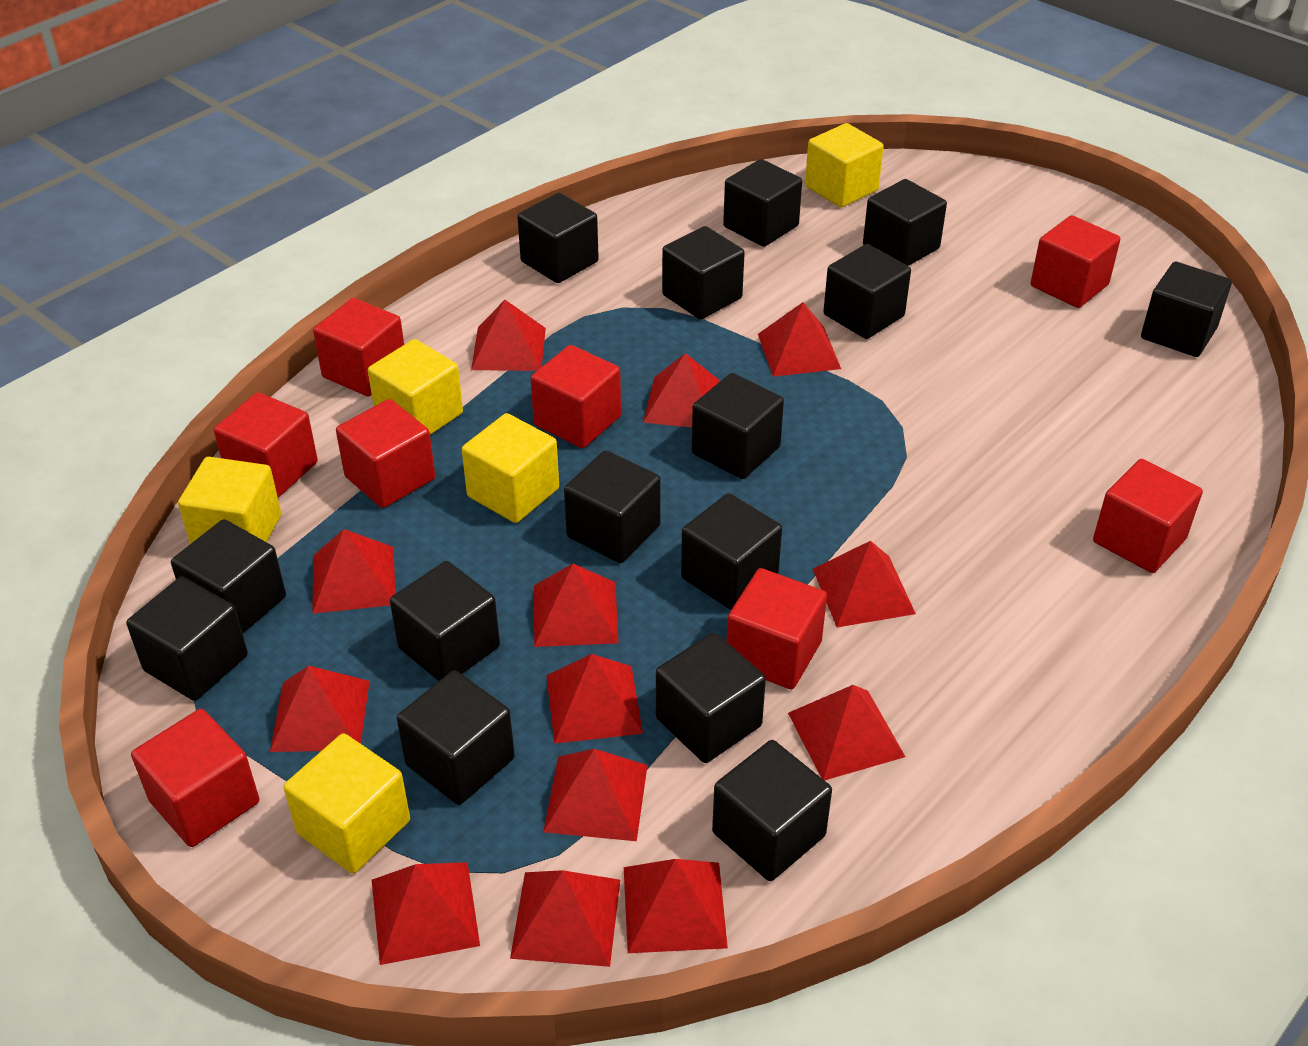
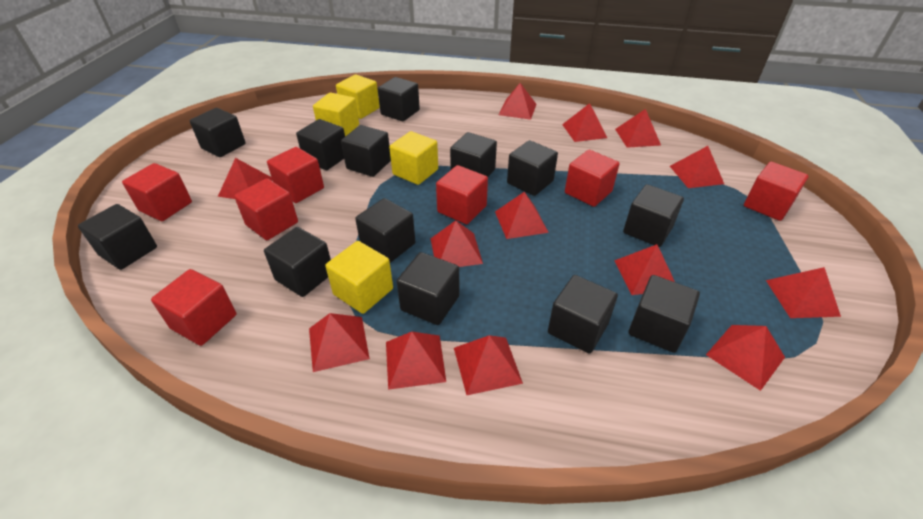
black cube: 15 -> 13
red cube: 8 -> 7
yellow cube: 5 -> 4

